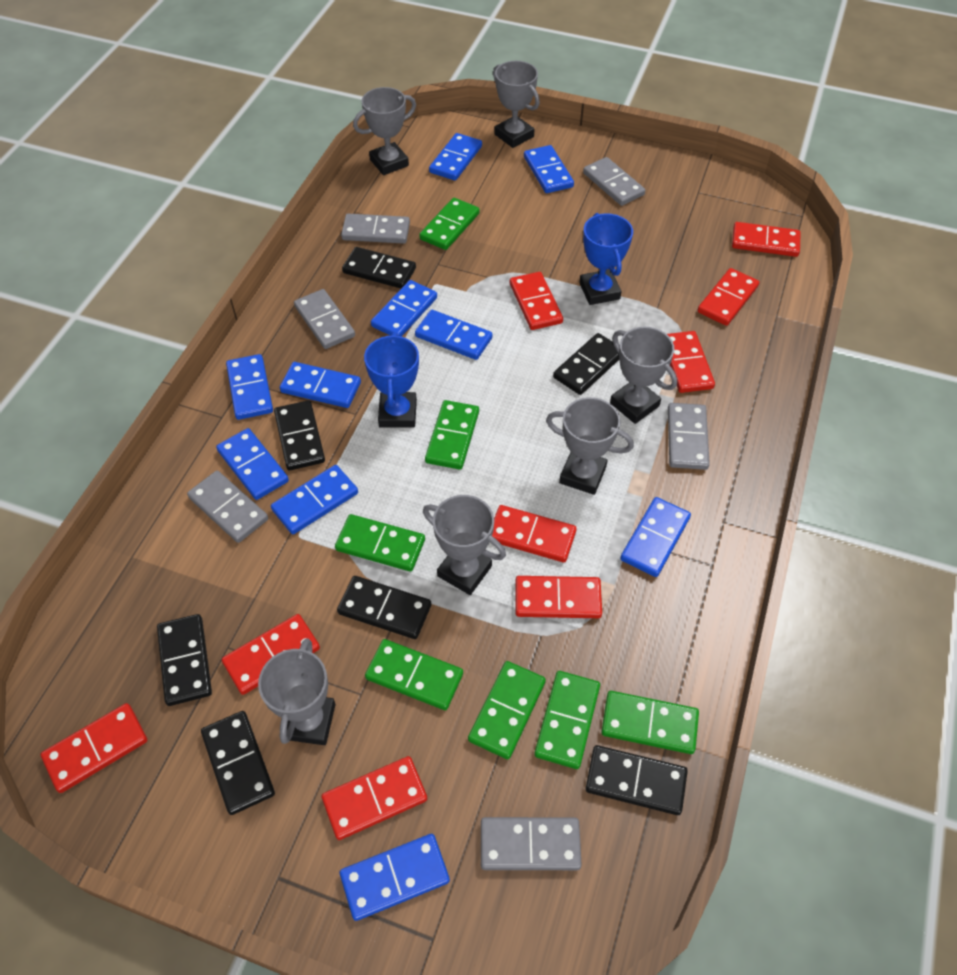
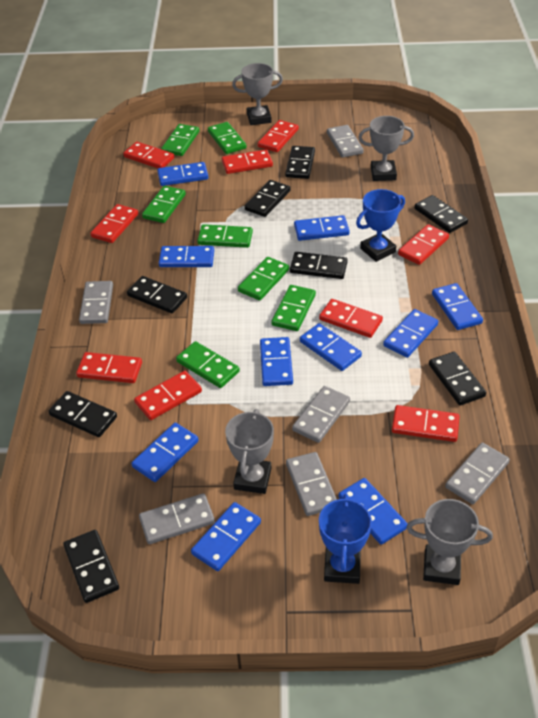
black domino: 7 -> 8
grey trophy: 6 -> 4

